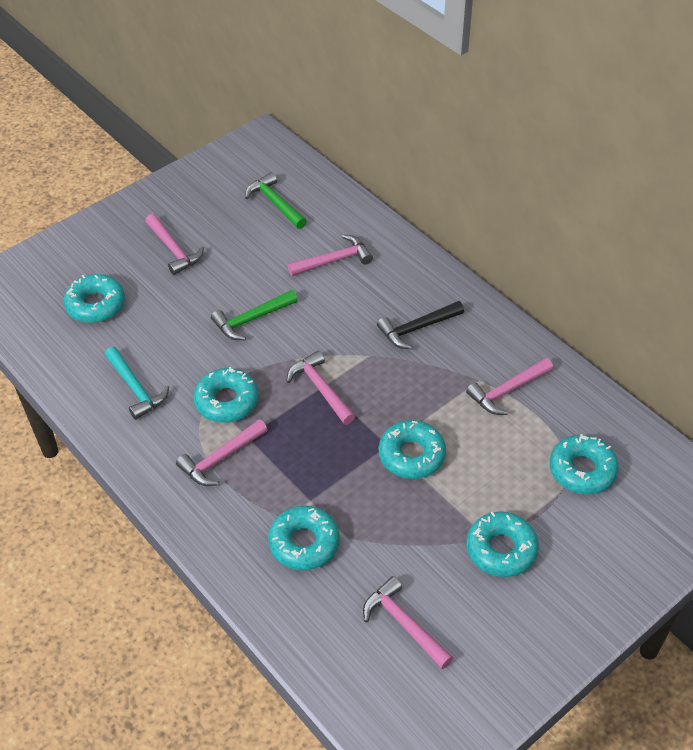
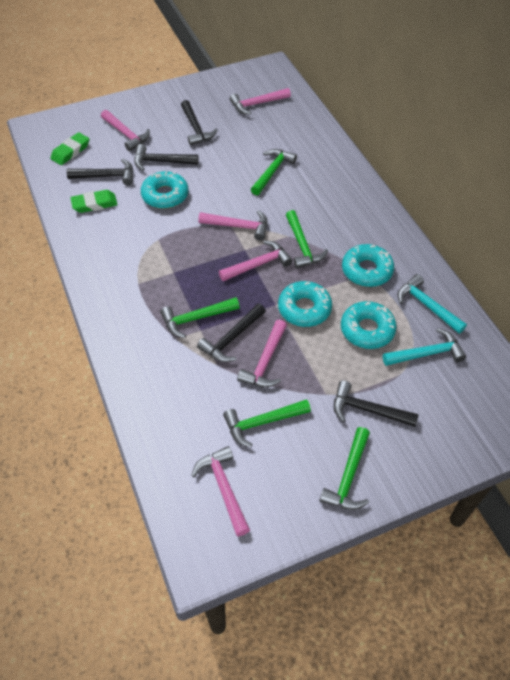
black hammer: 1 -> 5
green eraser: 0 -> 2
green hammer: 2 -> 5
turquoise donut: 6 -> 4
turquoise hammer: 1 -> 2

